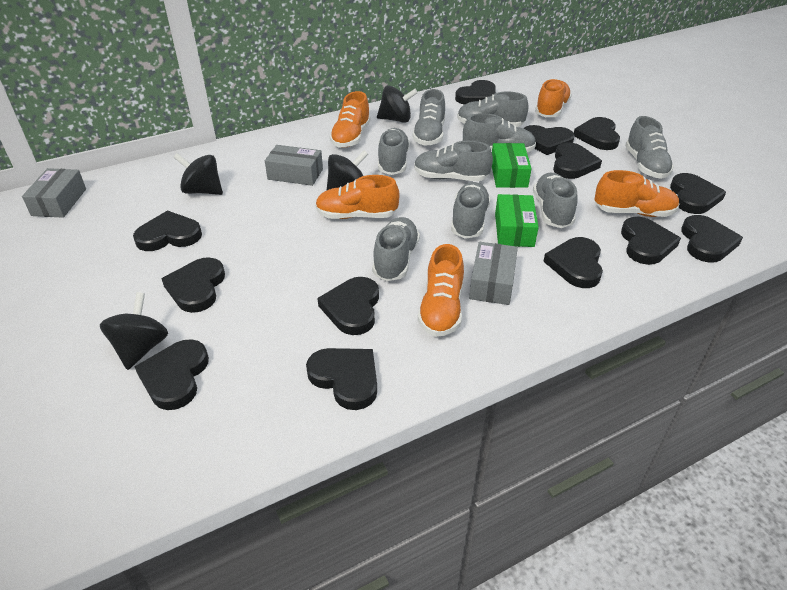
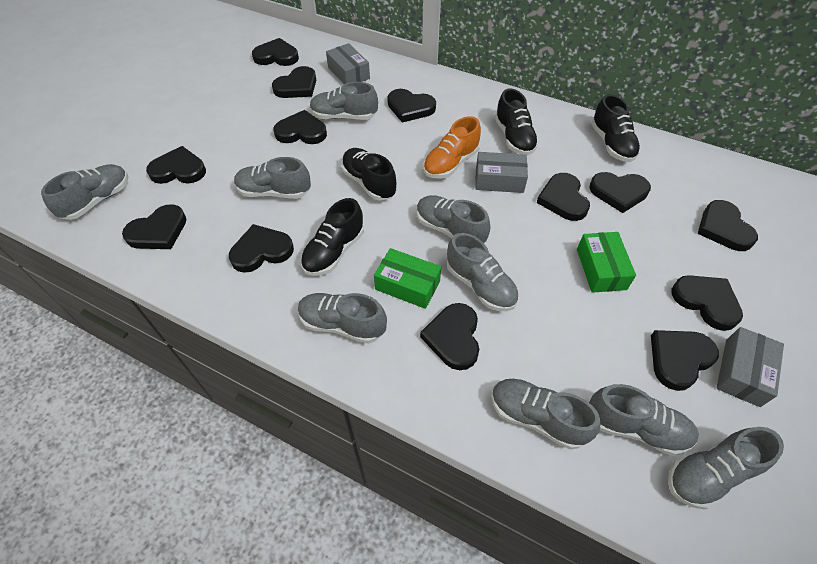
black shoe: 0 -> 4
black spinning top: 4 -> 0
orange shoe: 5 -> 1

